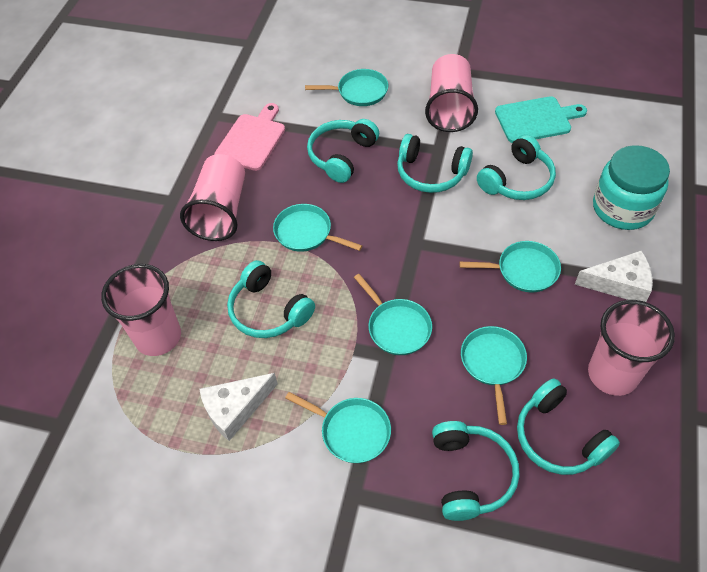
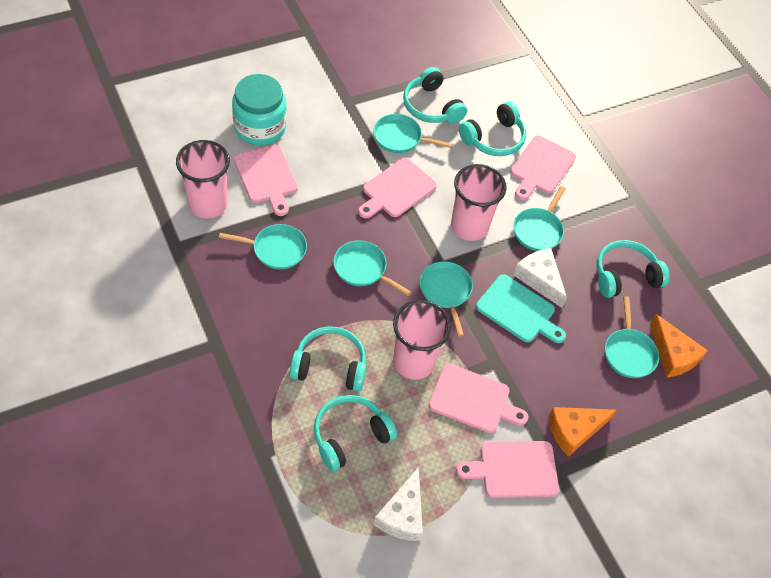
orange cheese: 0 -> 2
pink cup: 4 -> 3
pink cutting board: 1 -> 5
turquoise headphones: 6 -> 5

